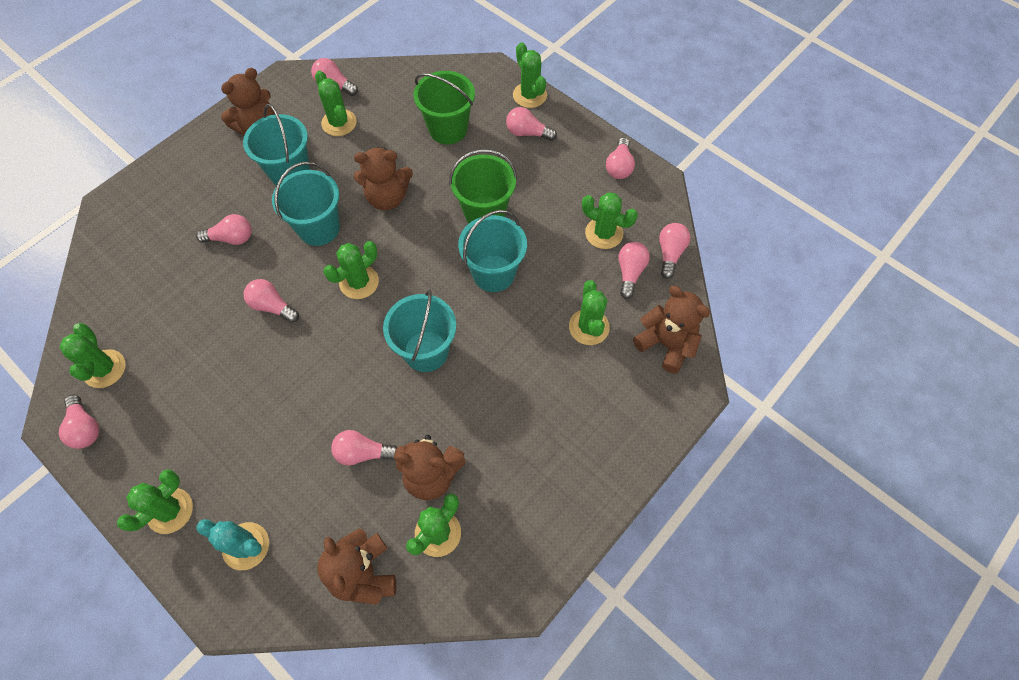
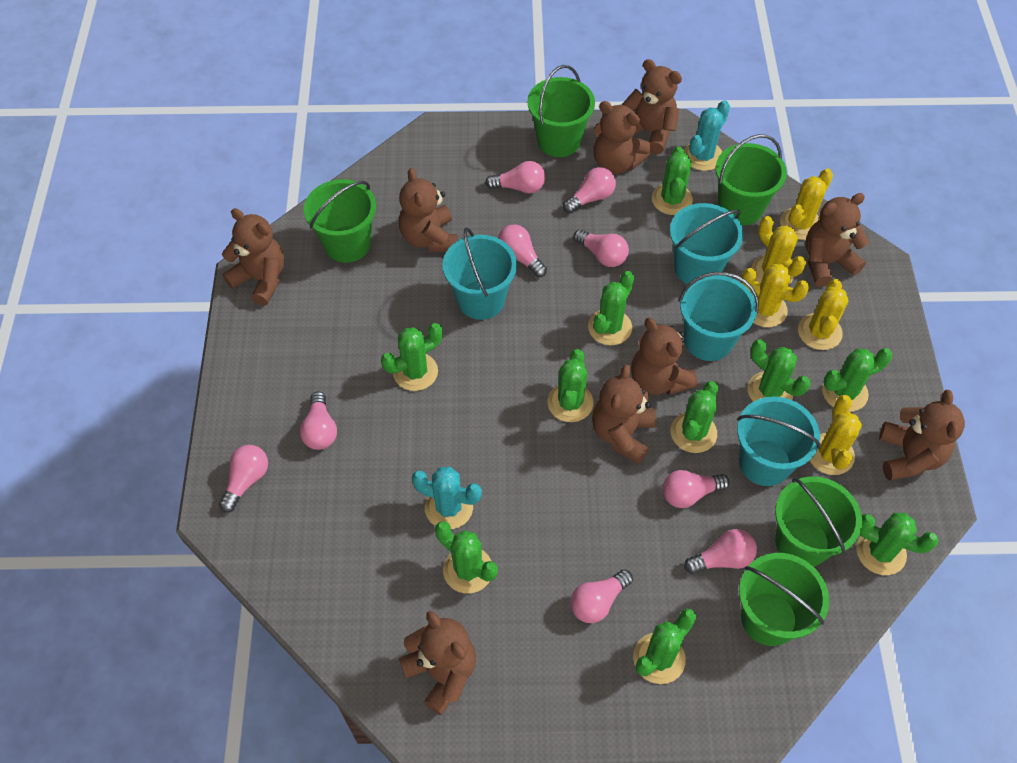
brown teddy bear: 5 -> 9
green bucket: 2 -> 5
green cactus: 8 -> 10
turquoise cactus: 1 -> 2
yellow cactus: 0 -> 5

